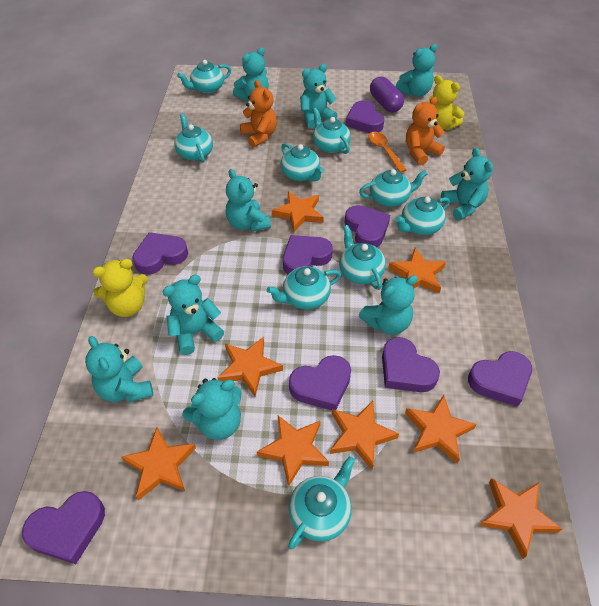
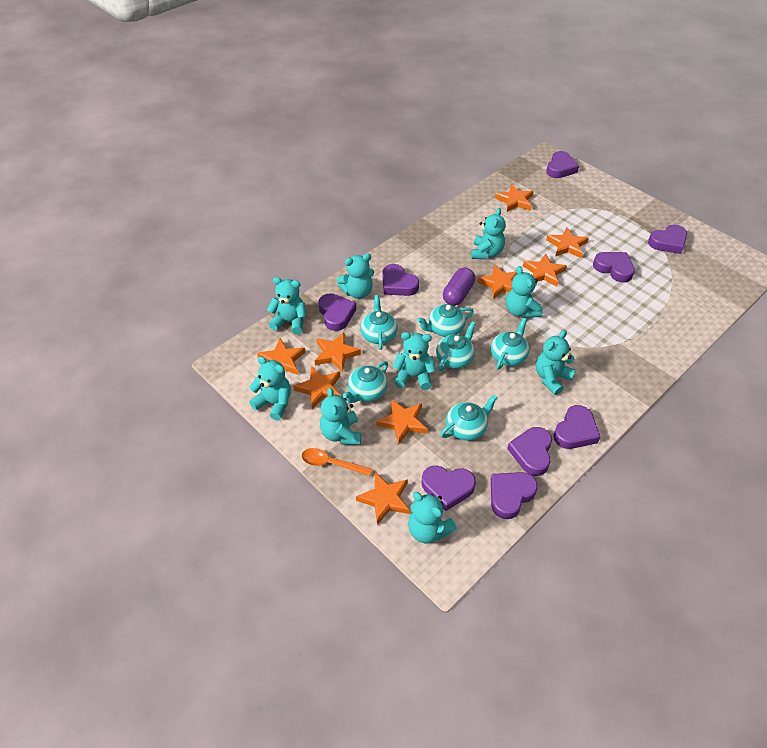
orange star: 8 -> 9
orange teddy bear: 2 -> 0
purple heart: 8 -> 9
turquoise teapot: 9 -> 6
yellow teddy bear: 2 -> 0

